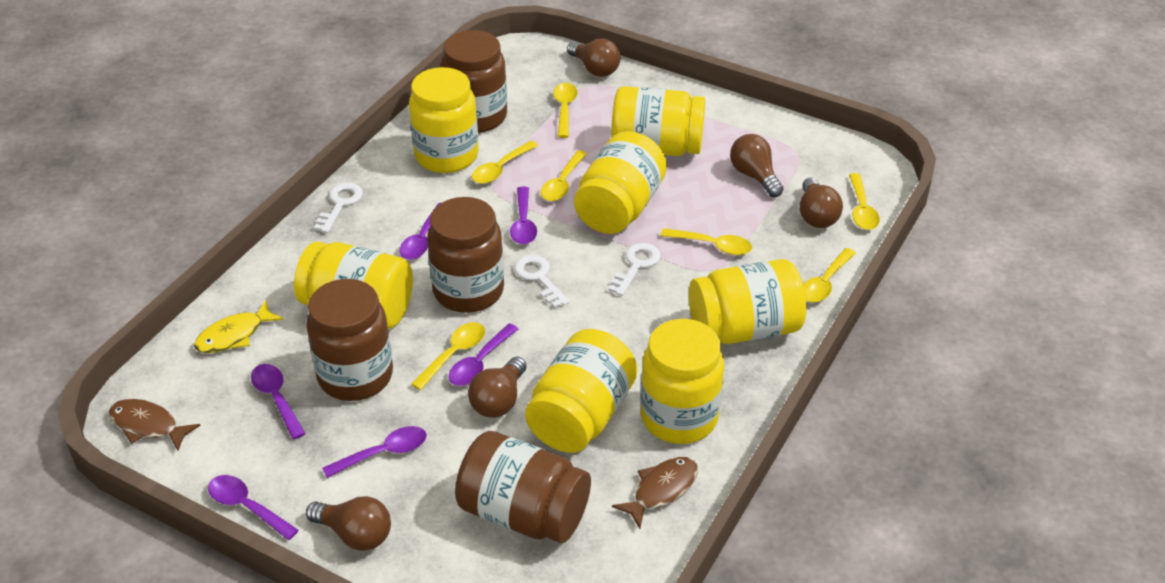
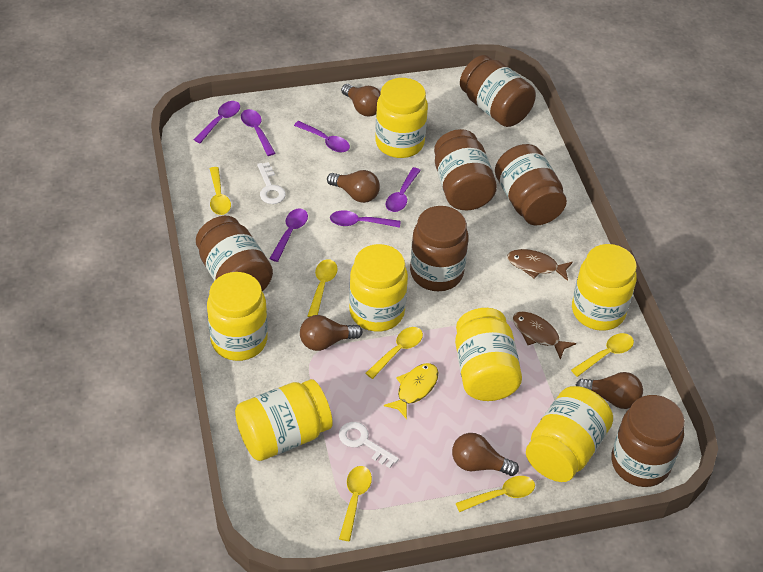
brown jar: 4 -> 6
white key: 3 -> 2
yellow spoon: 7 -> 6

